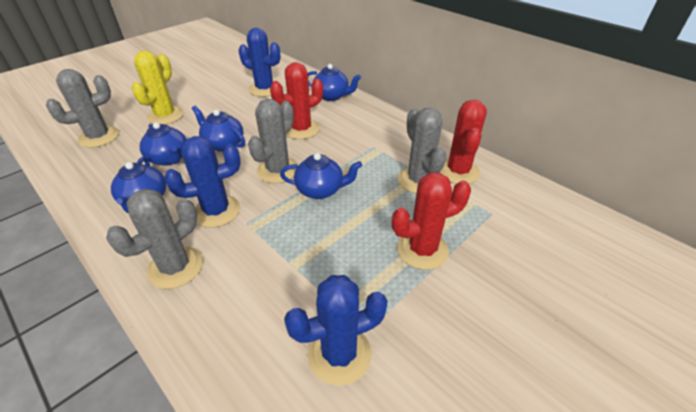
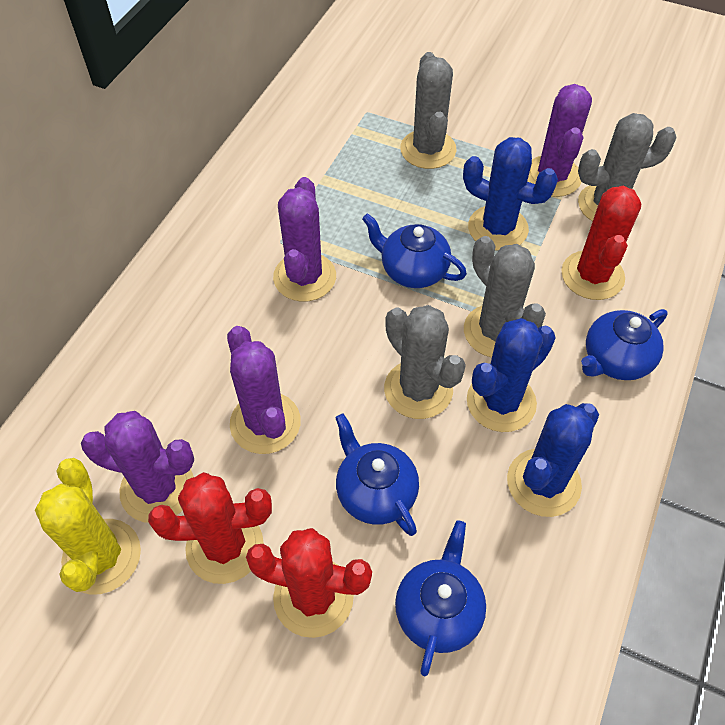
blue teapot: 5 -> 4
purple cactus: 0 -> 4

